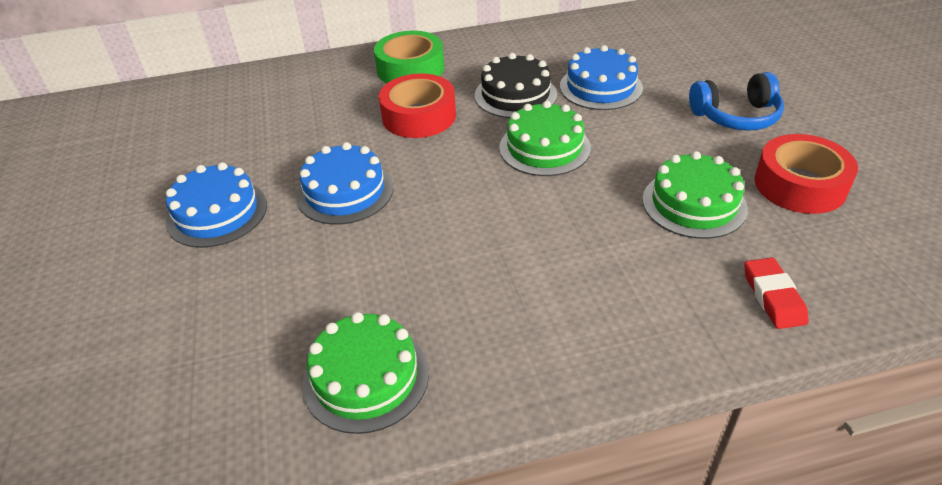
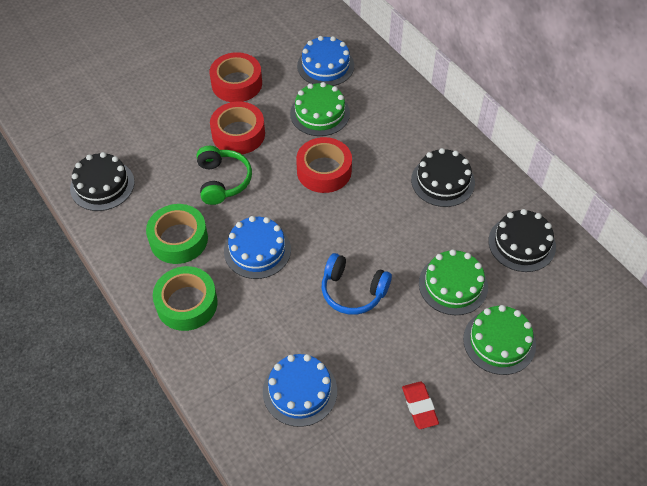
black cake: 1 -> 3
green headphones: 0 -> 1
green tape: 1 -> 2
red tape: 2 -> 3

